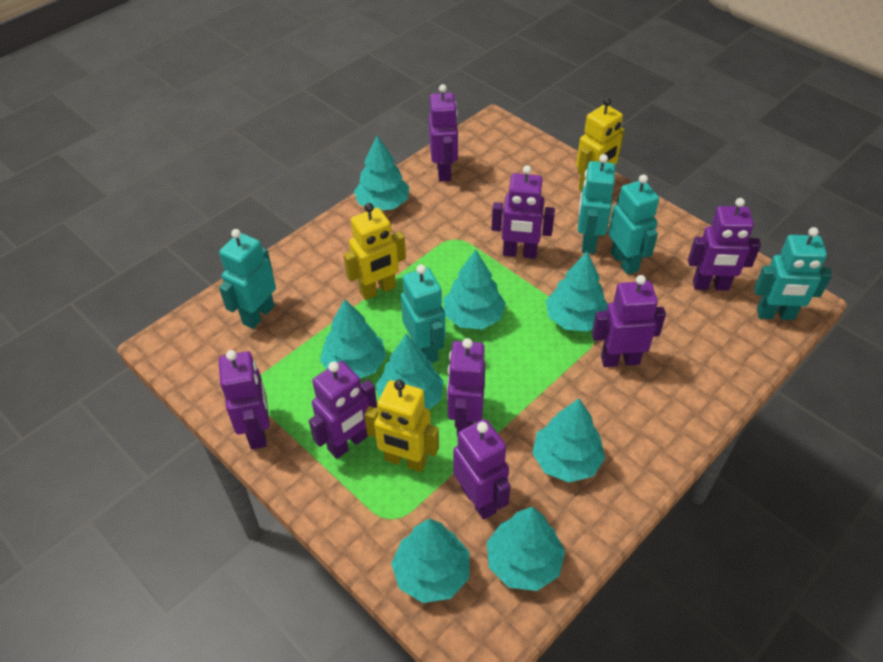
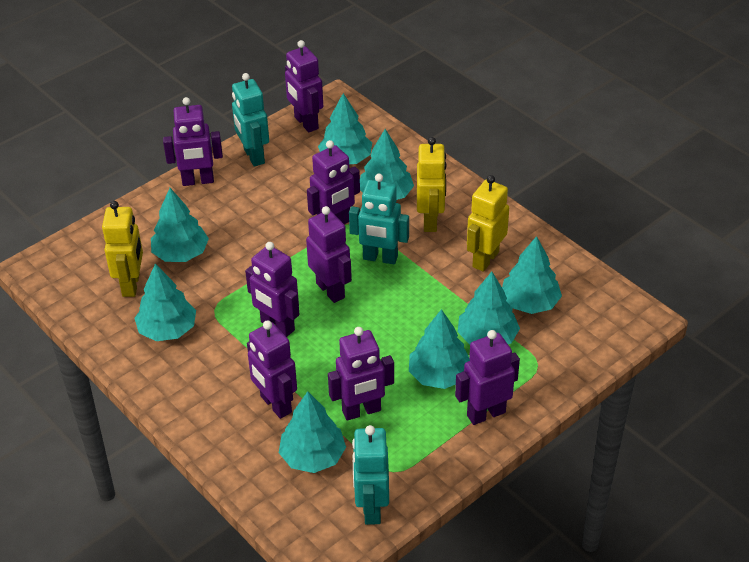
turquoise robot: 5 -> 3

